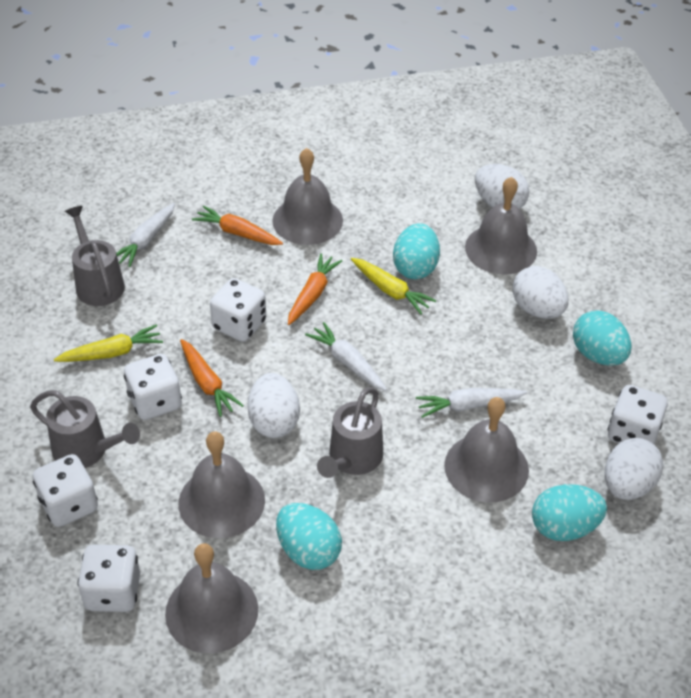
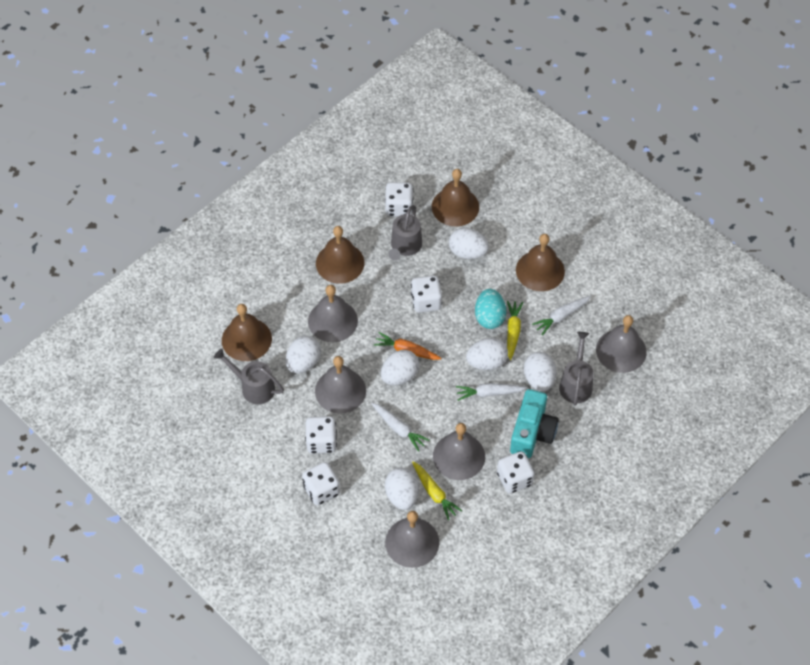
brown bell: 0 -> 4
orange carrot: 3 -> 1
turquoise camera: 0 -> 1
turquoise egg: 4 -> 1
white egg: 4 -> 6

